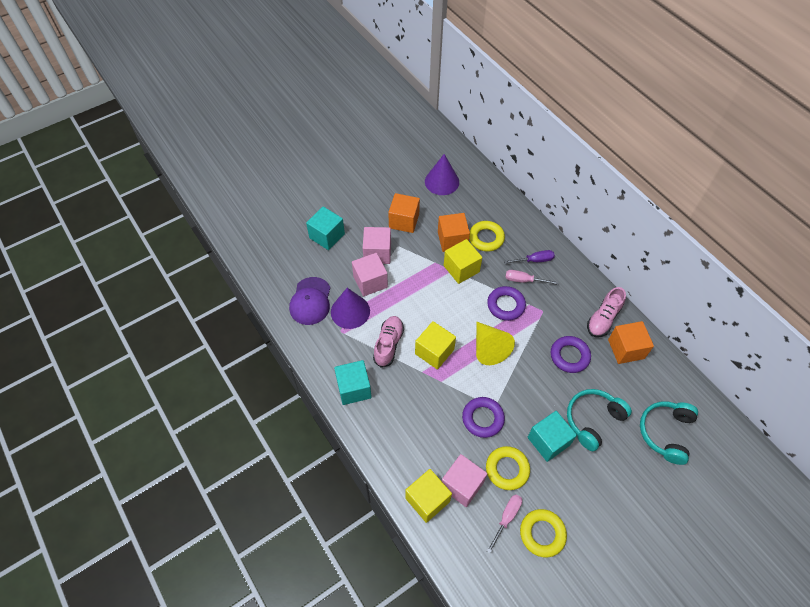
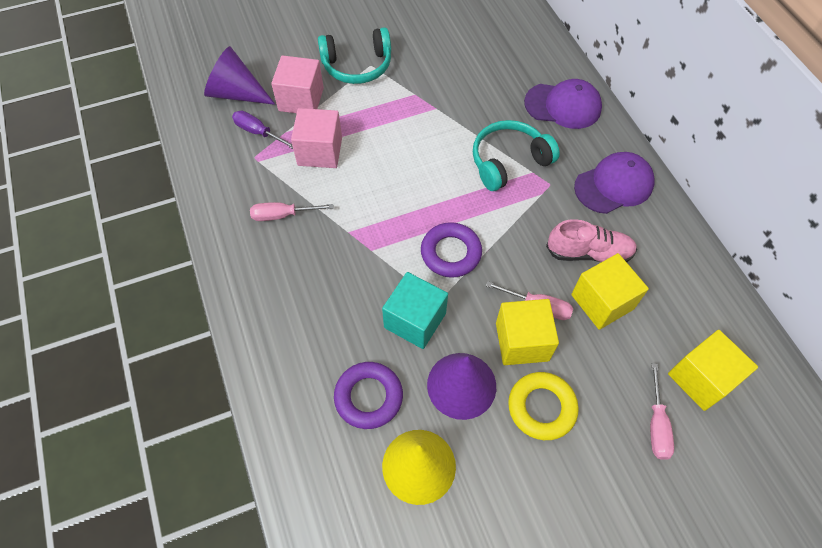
orange cube: 3 -> 0
pink cube: 3 -> 2
pink screwdriver: 2 -> 3
pink shoe: 2 -> 1
purple cap: 1 -> 2
purple ring: 3 -> 2
turquoise cube: 3 -> 1
yellow ring: 3 -> 1

